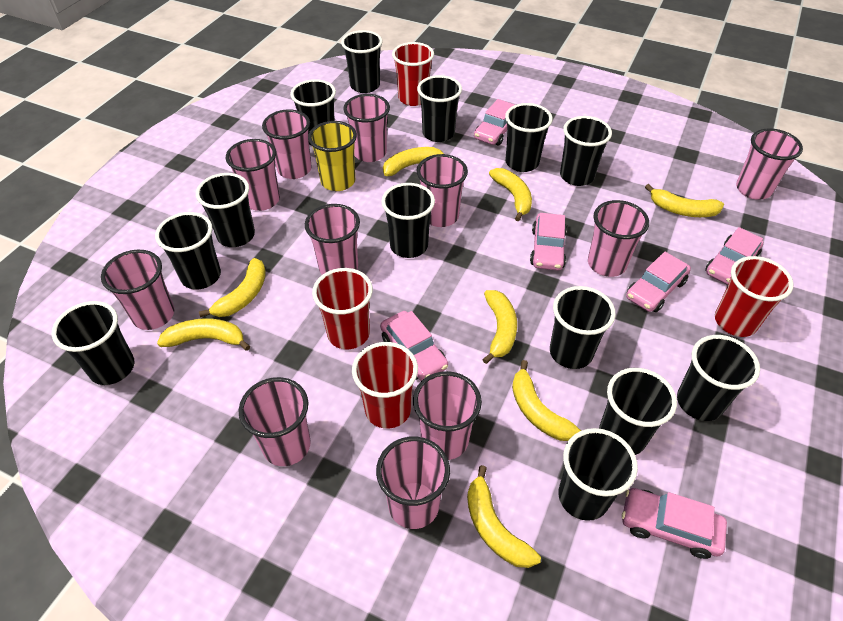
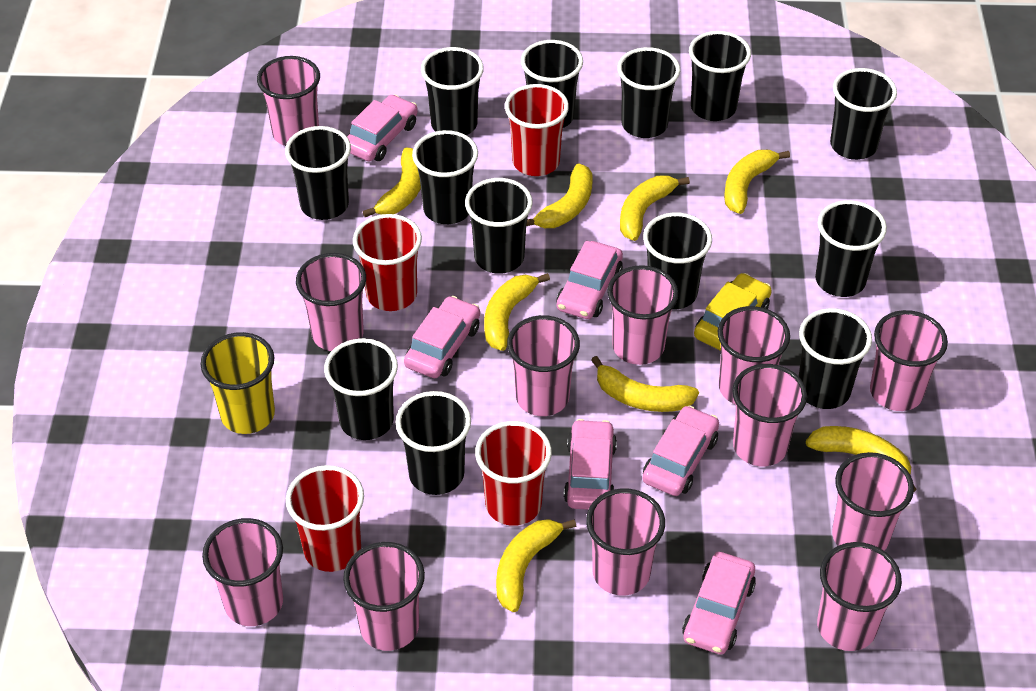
pink cup: 11 -> 12
yellow car: 0 -> 1

